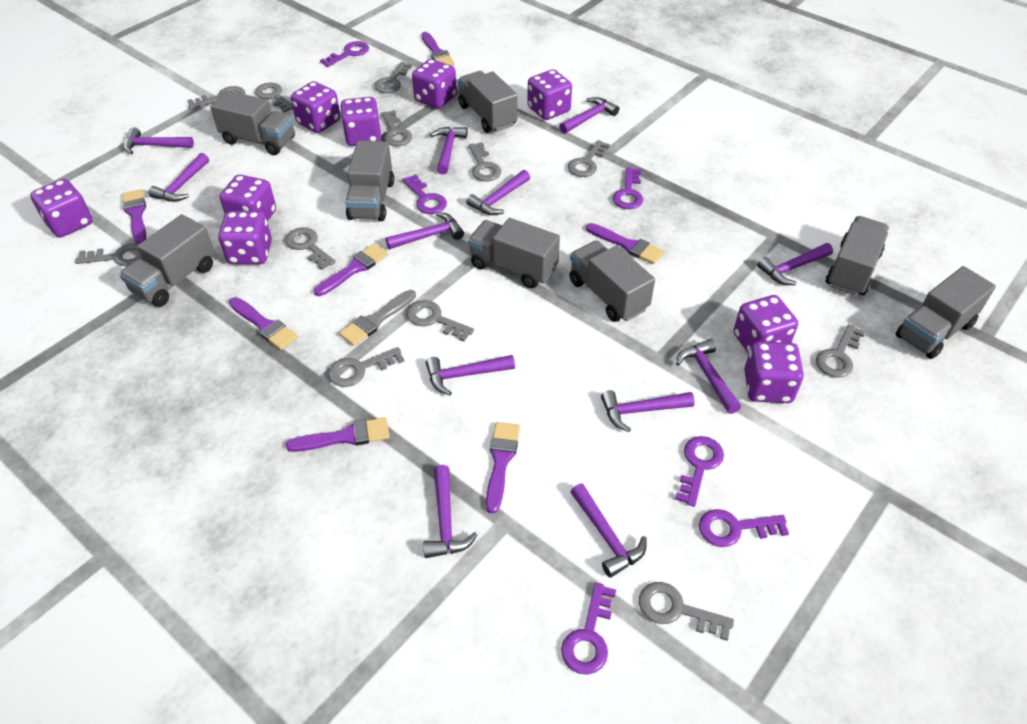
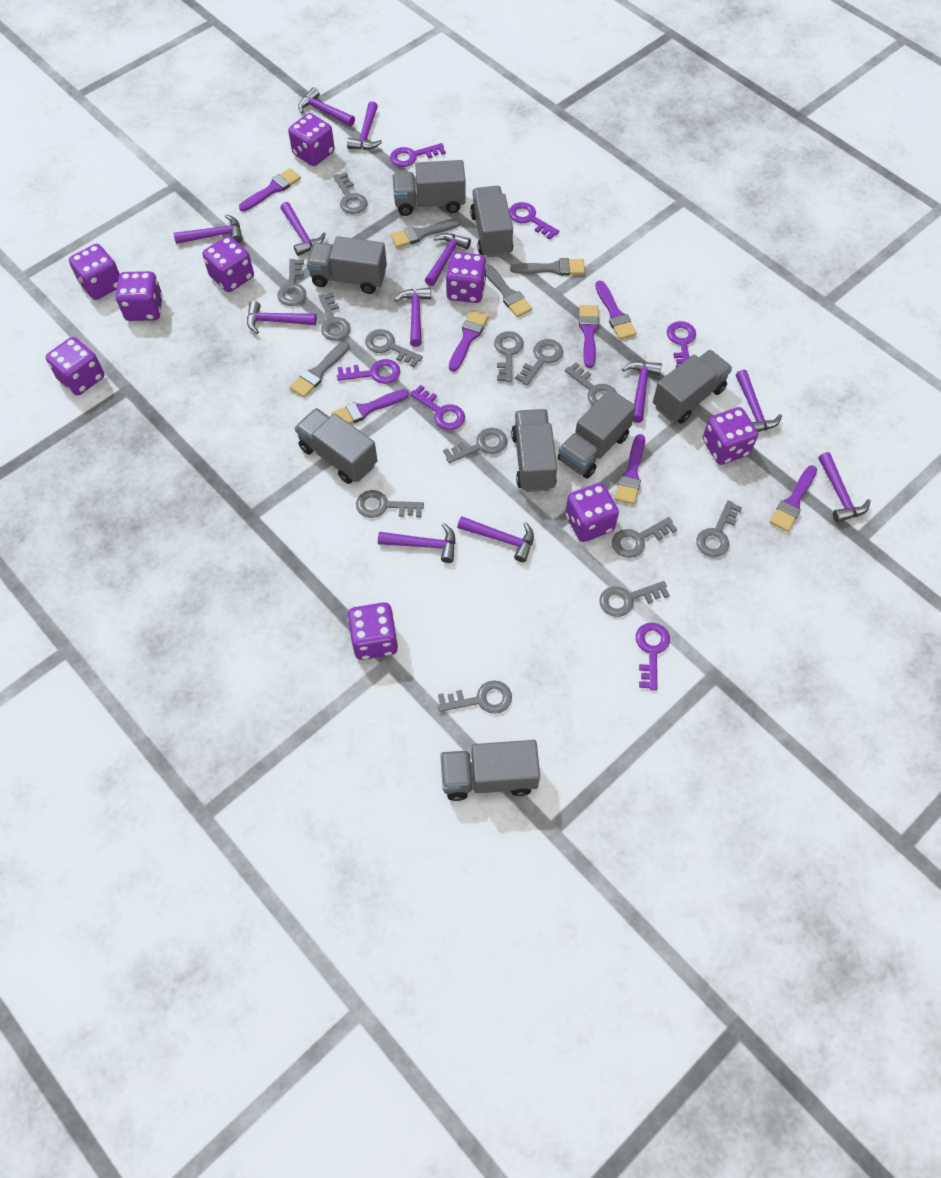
grey brush: 1 -> 4
grey key: 12 -> 13

